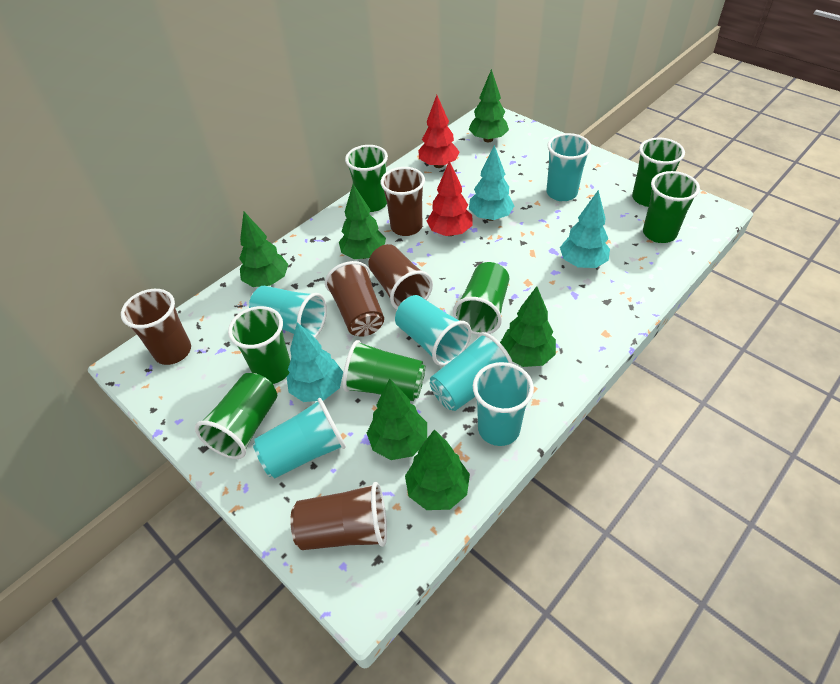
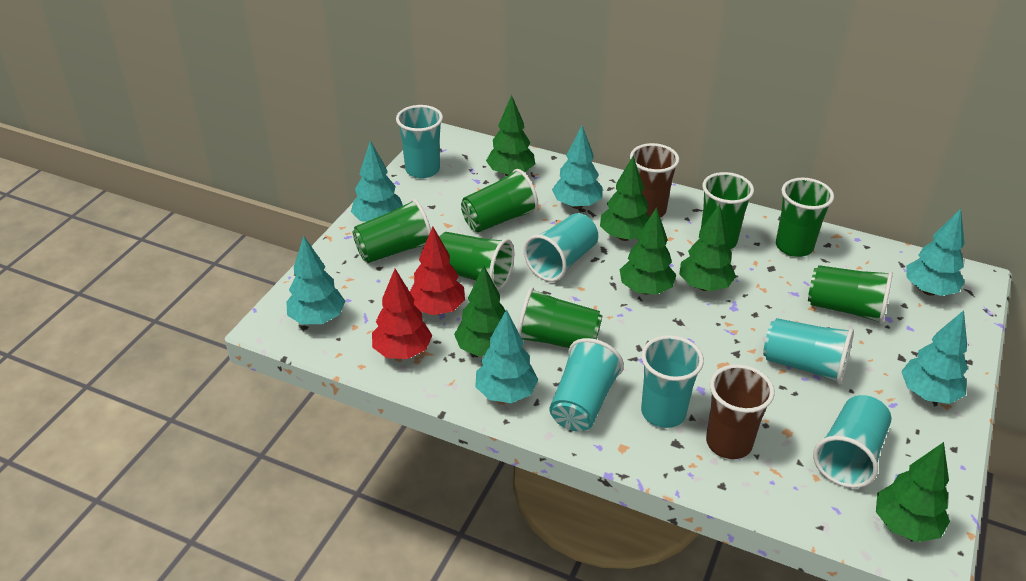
brown cup: 5 -> 2
turquoise tree: 3 -> 6

